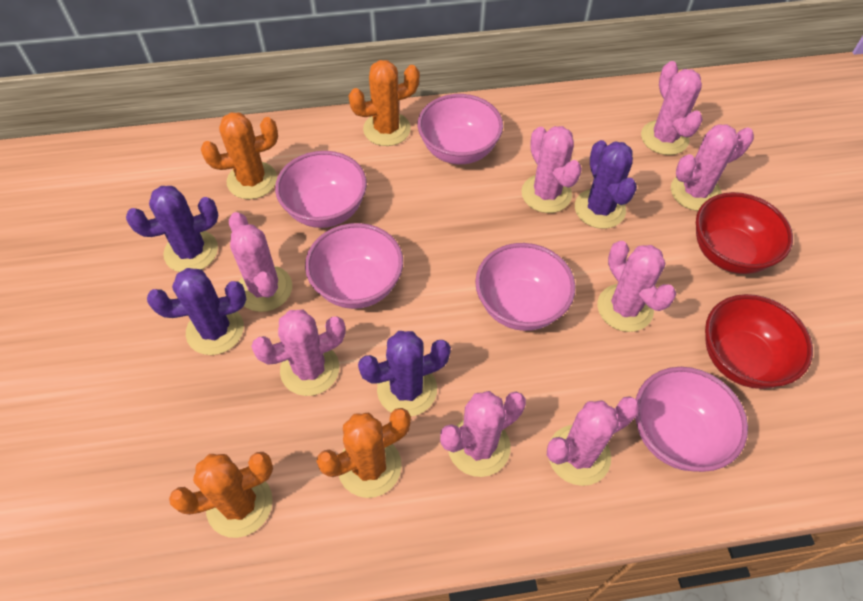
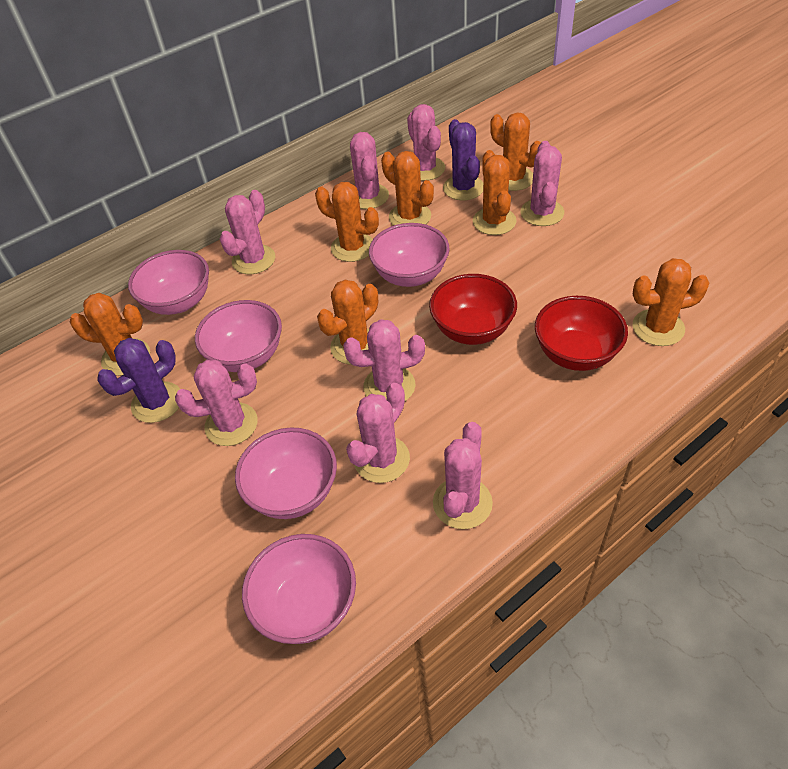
orange cactus: 4 -> 7
purple cactus: 4 -> 2

